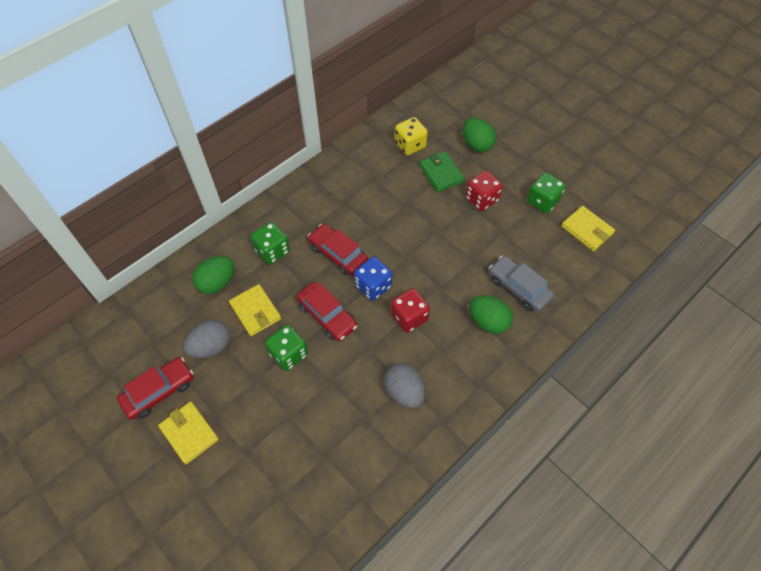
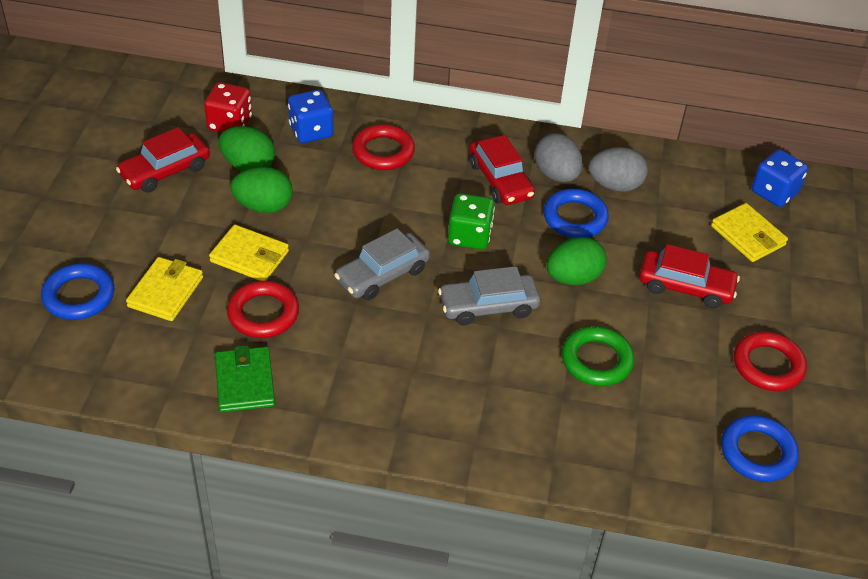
blue dice: 1 -> 2
blue ring: 0 -> 3
green dice: 3 -> 1
green ring: 0 -> 1
grey car: 1 -> 2
red dice: 2 -> 1
red ring: 0 -> 3
yellow dice: 1 -> 0

